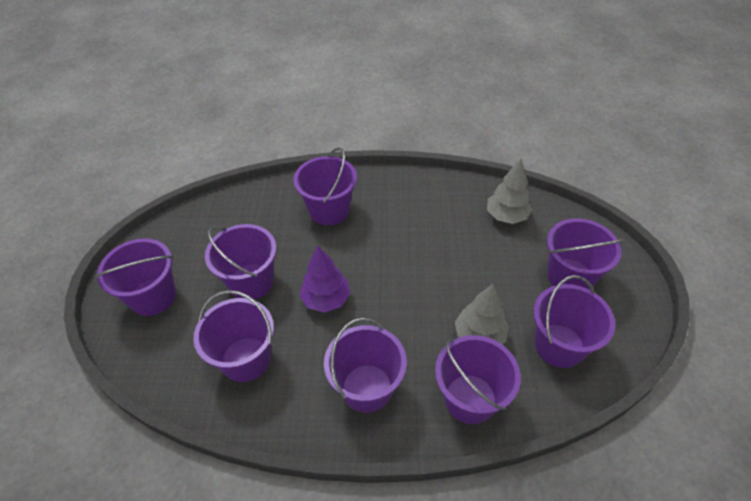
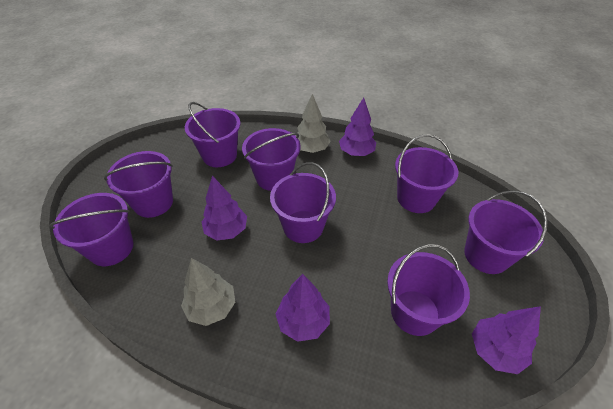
purple tree: 1 -> 4

